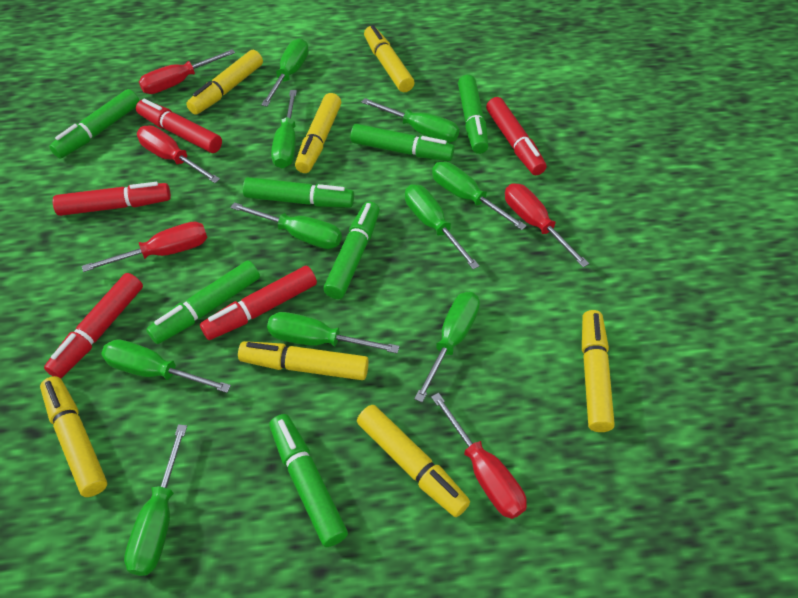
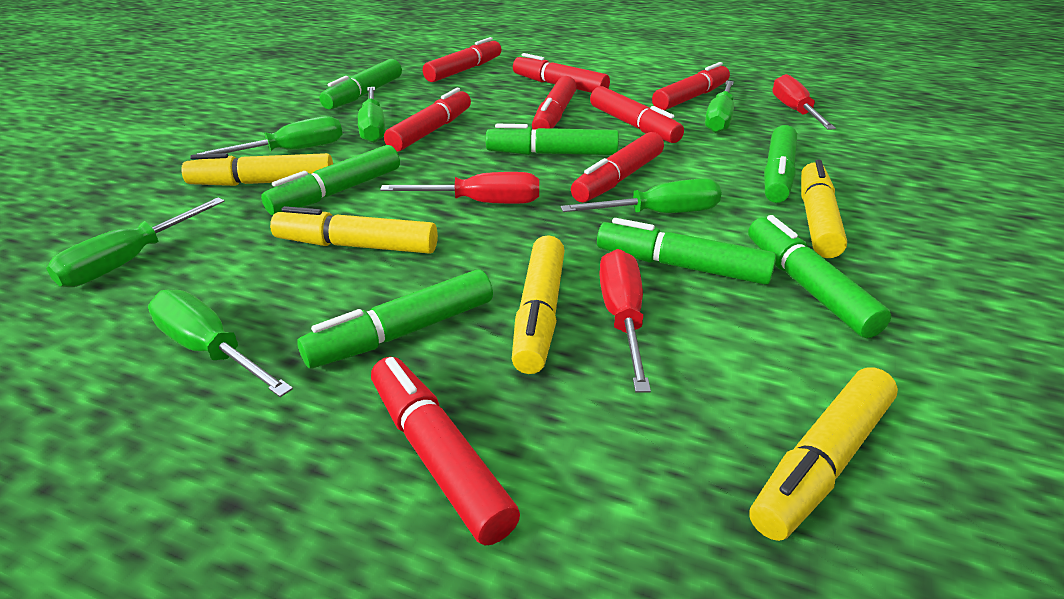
green screwdriver: 10 -> 6
red marker: 5 -> 8
red screwdriver: 5 -> 3
yellow marker: 7 -> 5

